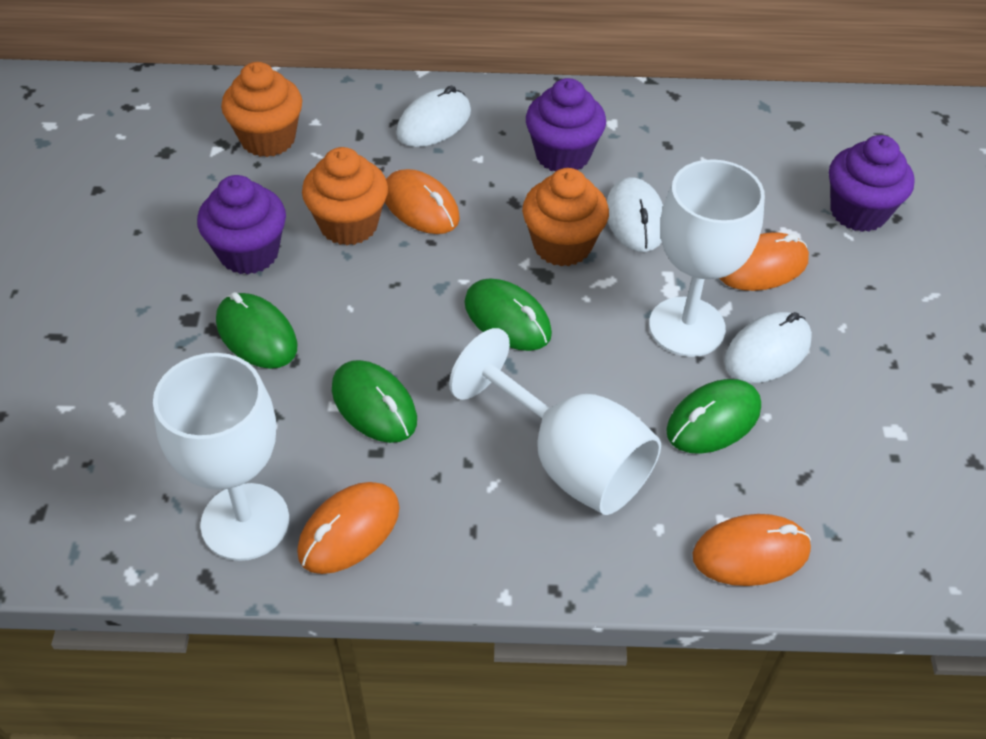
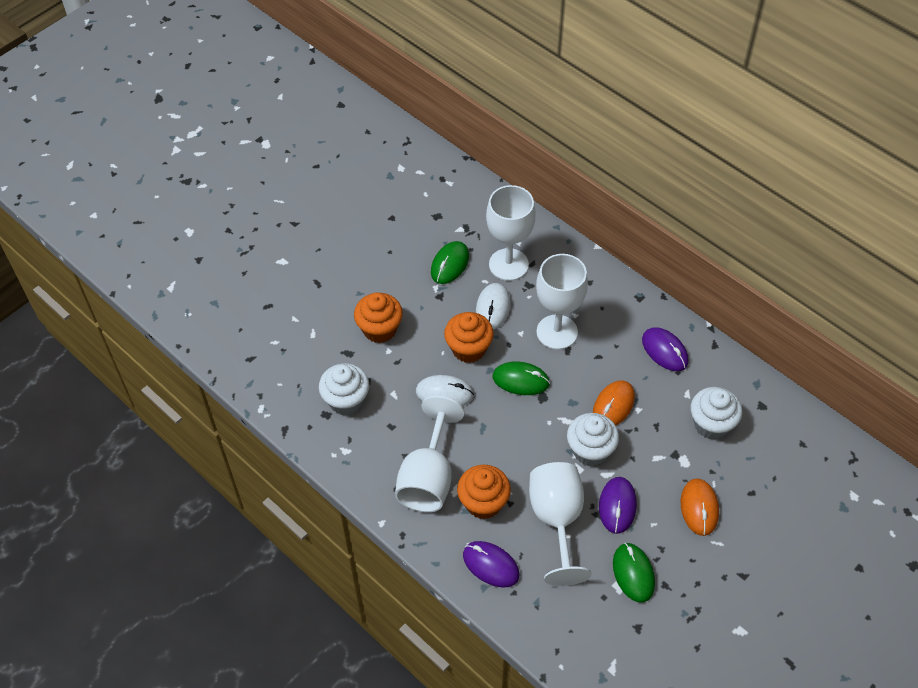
green mouse: 4 -> 3
orange mouse: 4 -> 2
purple cupcake: 3 -> 0
purple mouse: 0 -> 3
white cupcake: 0 -> 3
white goblet: 3 -> 4
white mouse: 3 -> 2

